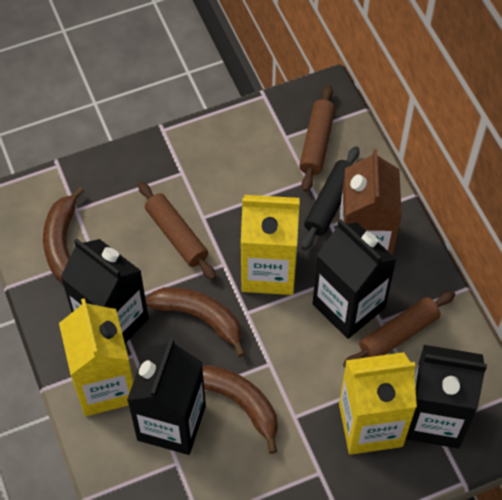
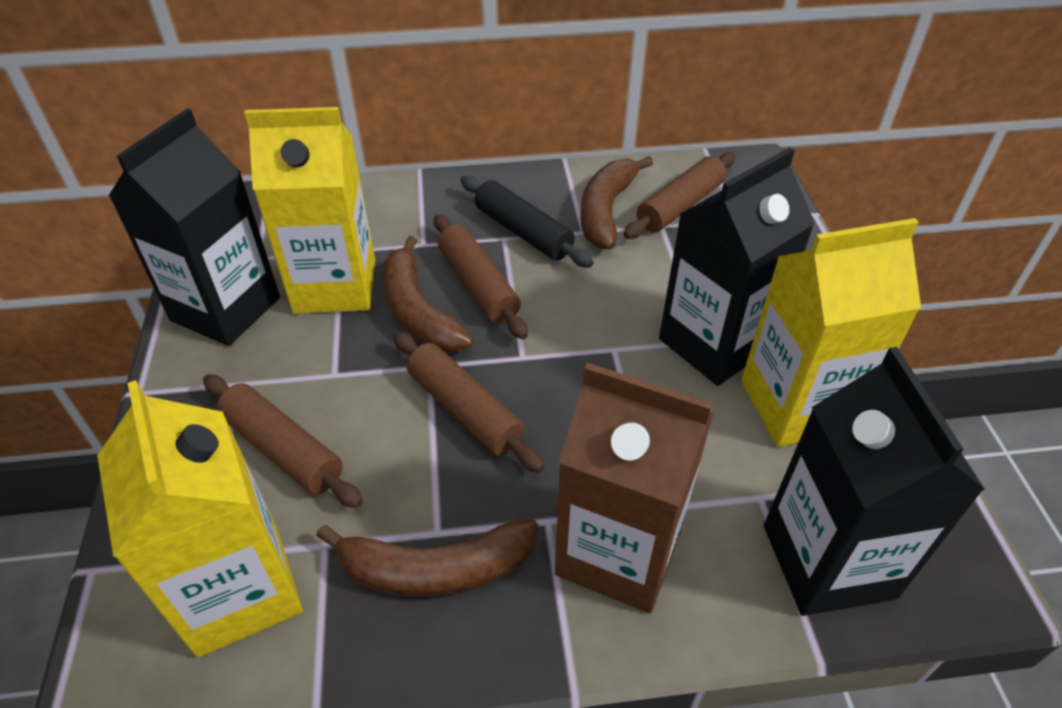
black carton: 4 -> 3
brown rolling pin: 3 -> 4

